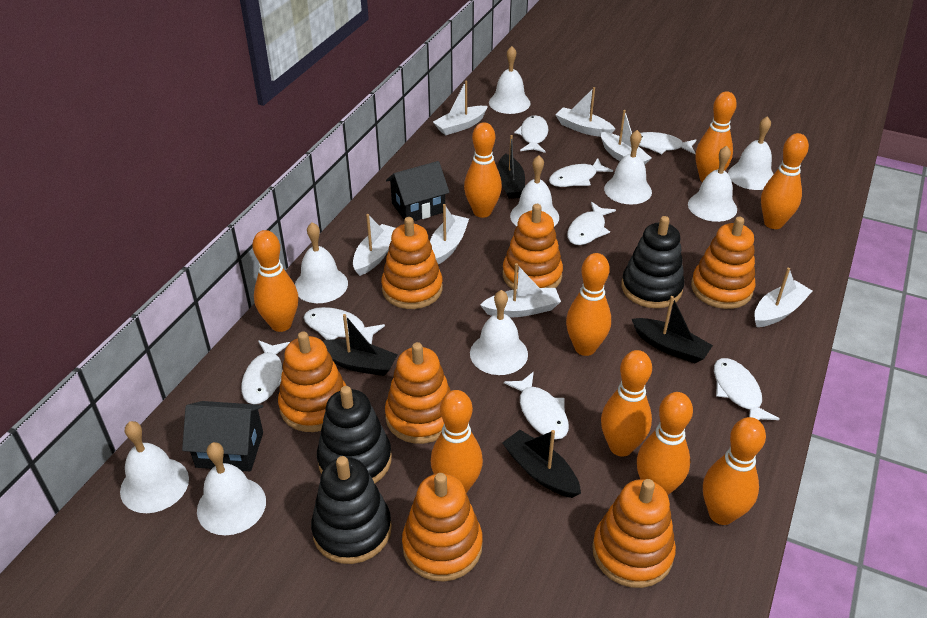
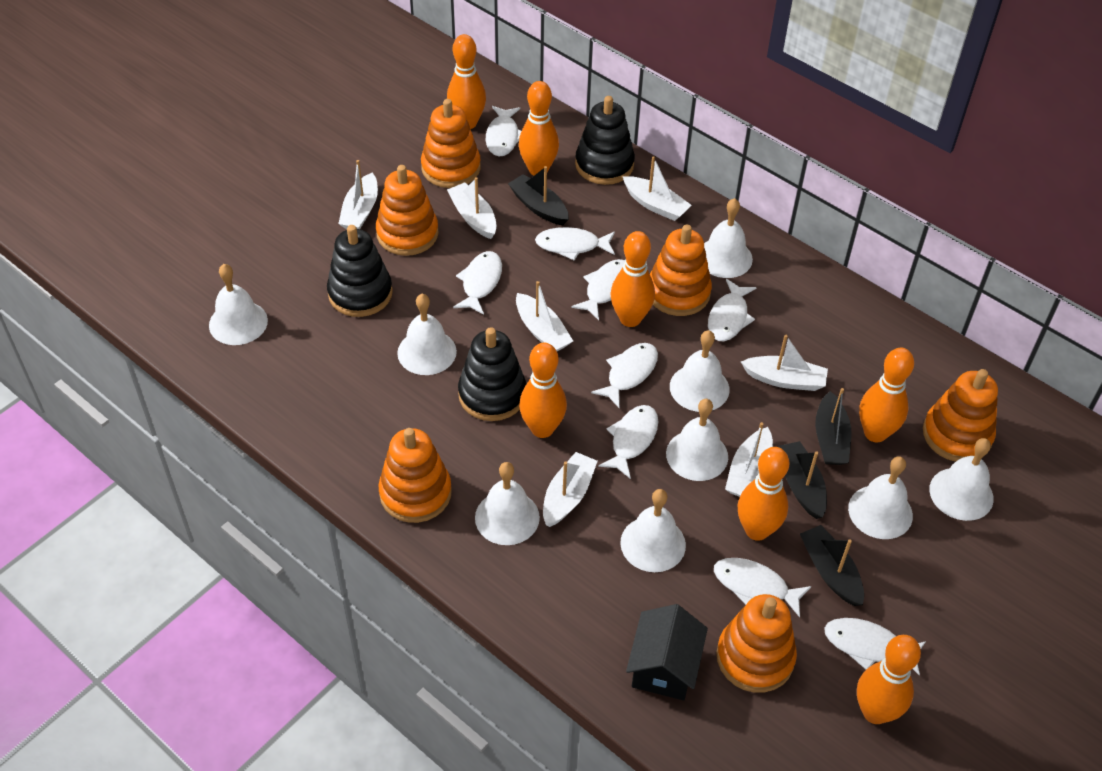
black house: 2 -> 1
orange bowling pin: 9 -> 7
orange stacking toy: 7 -> 6
white fish: 8 -> 9

